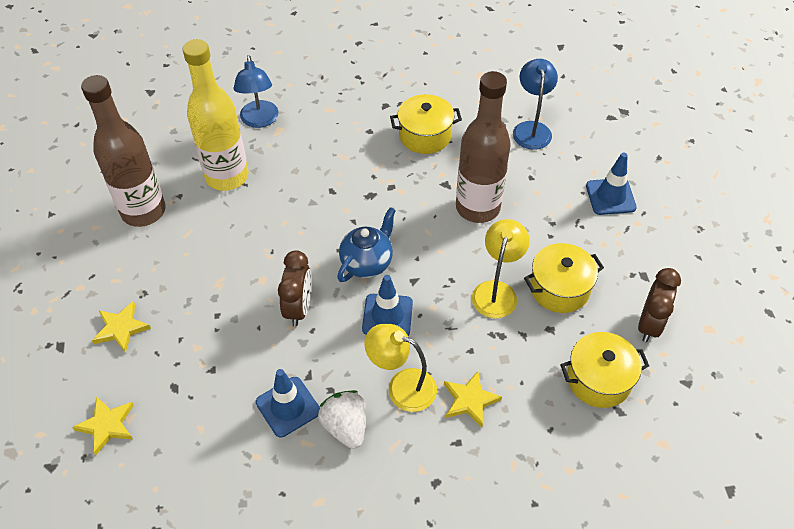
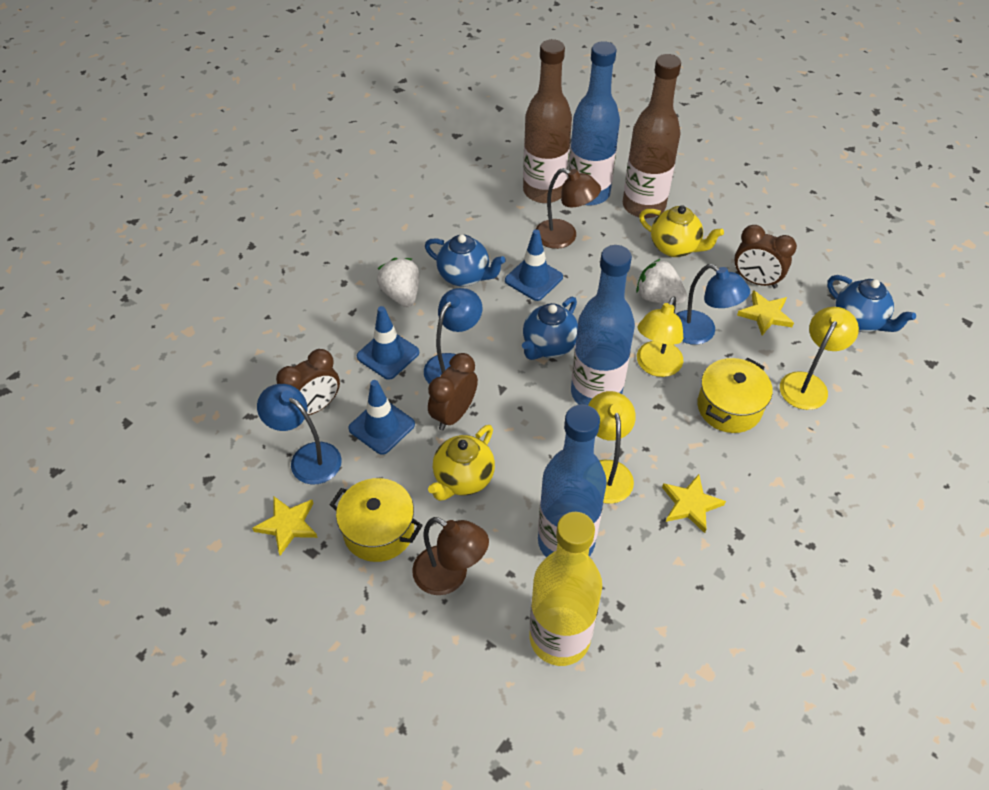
blue bottle: 0 -> 3
blue lamp: 2 -> 3
blue teapot: 1 -> 3
brown clock: 2 -> 3
brown lamp: 0 -> 2
white strawberry: 1 -> 2
yellow lamp: 2 -> 3
yellow pot: 3 -> 2
yellow teapot: 0 -> 2

